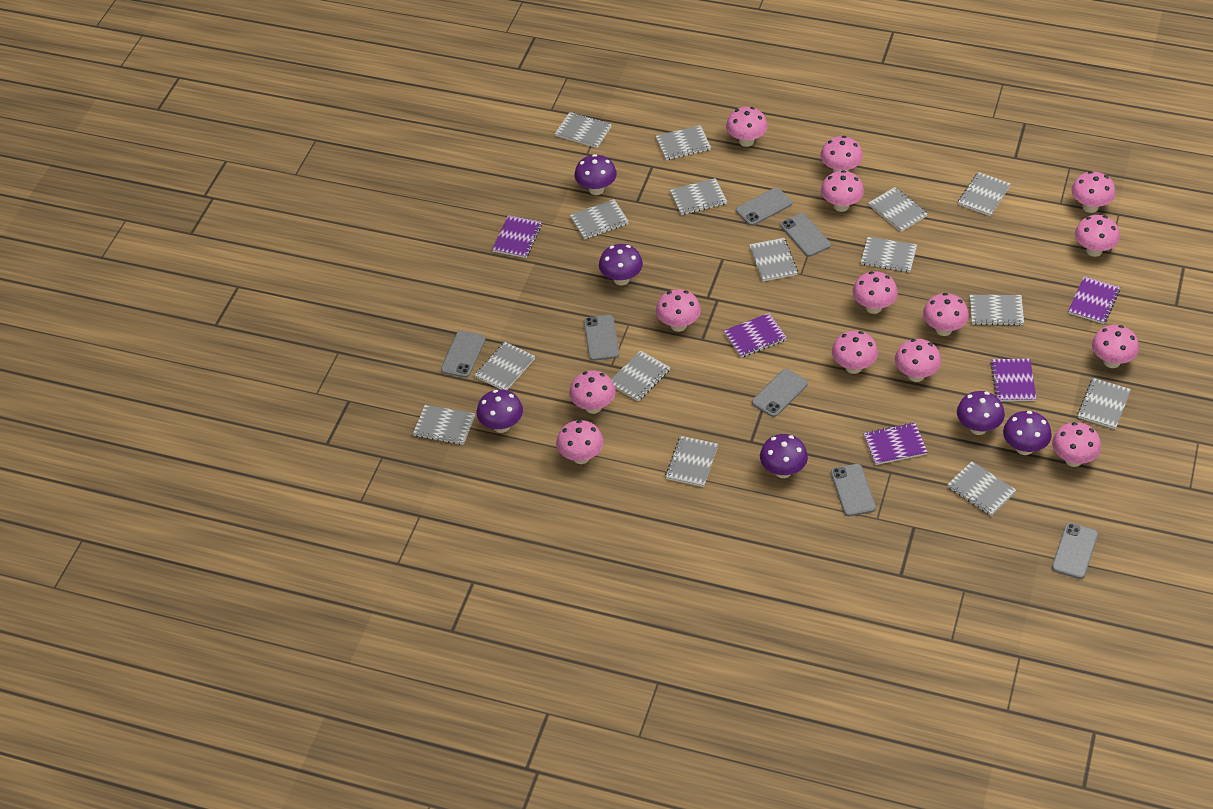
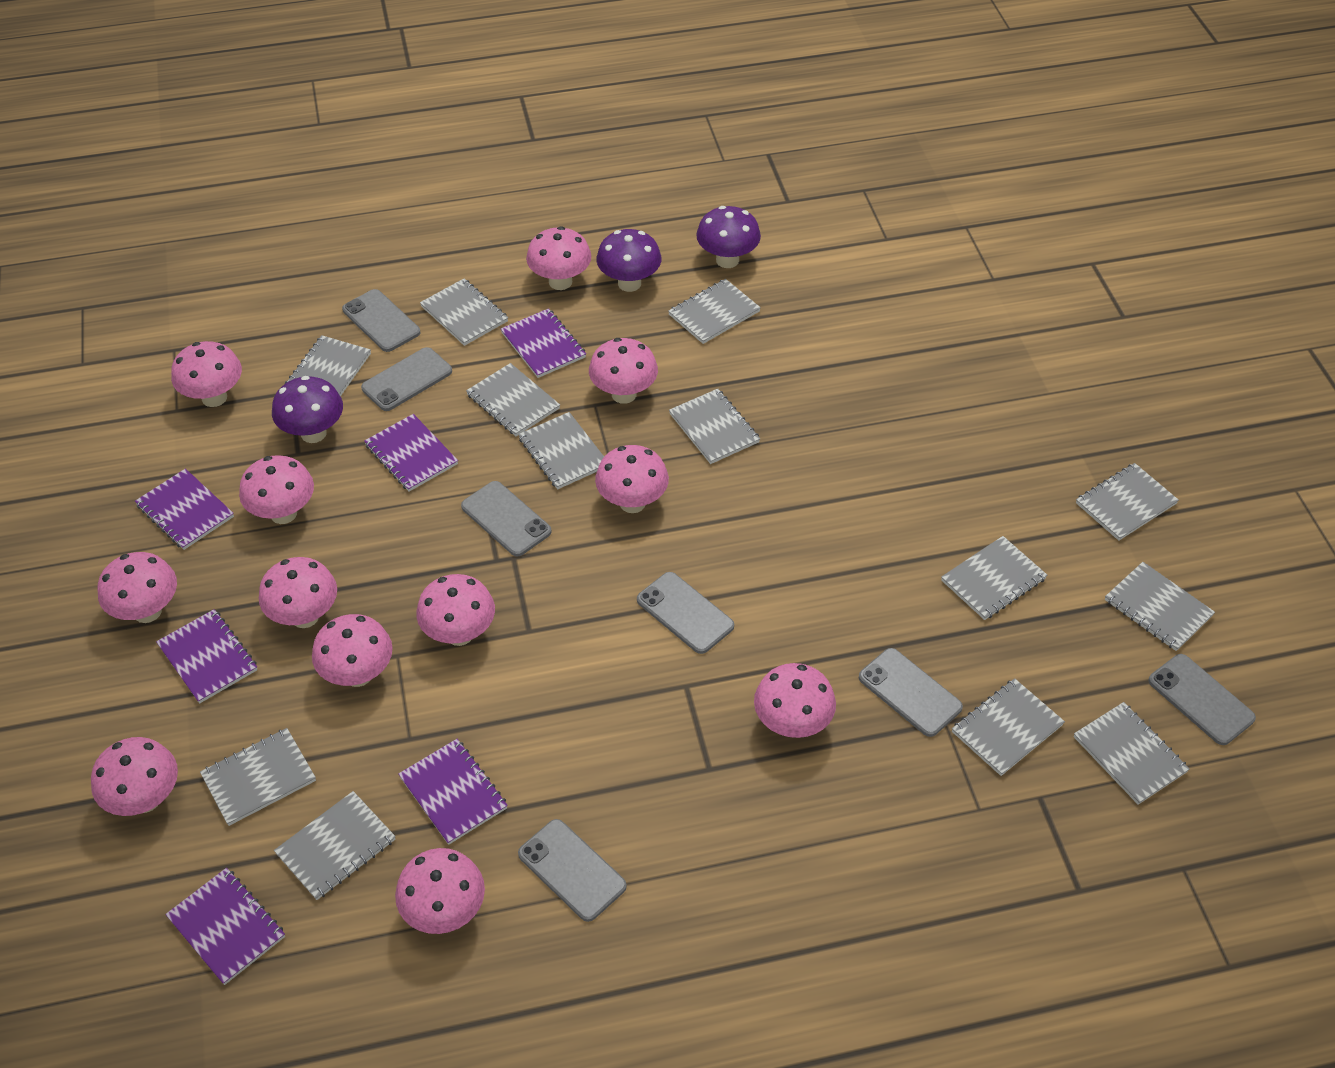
grey notebook: 15 -> 13
pink mushroom: 14 -> 12
purple mushroom: 6 -> 3
purple notebook: 5 -> 6

